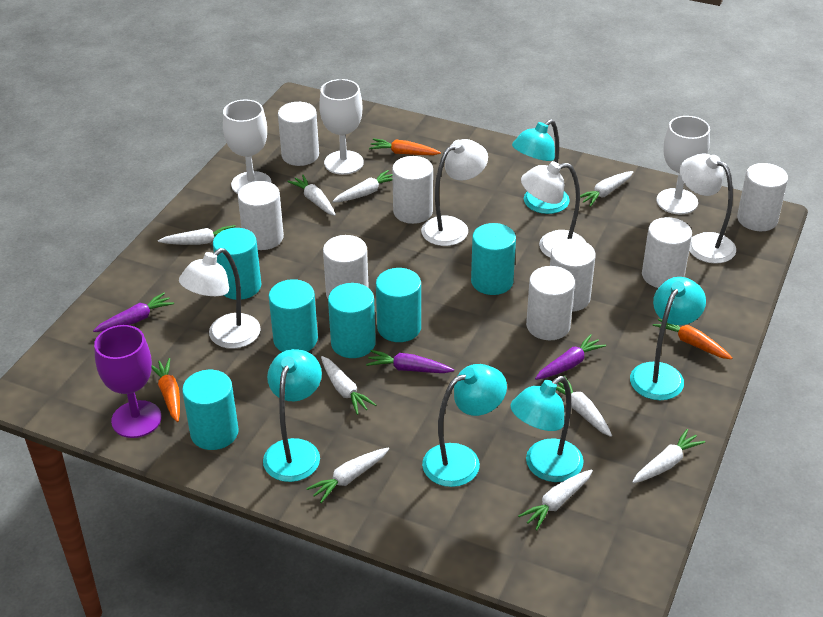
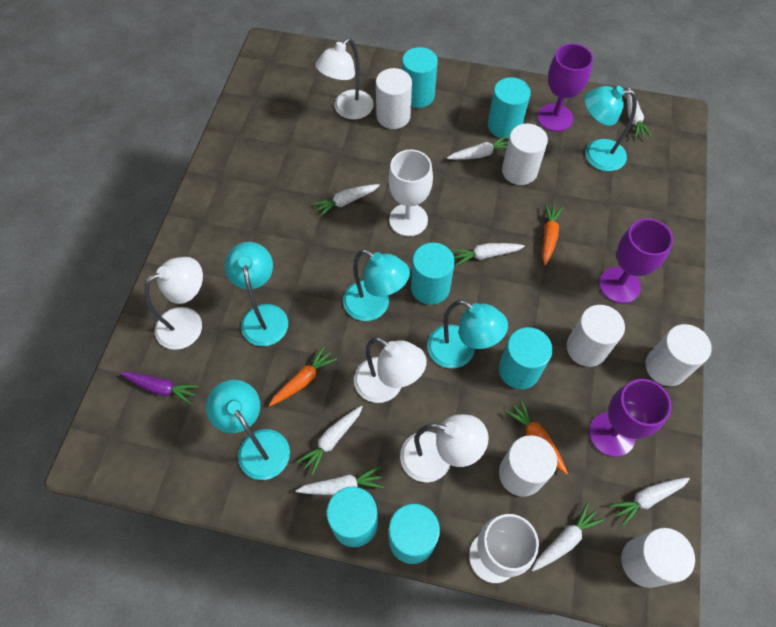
purple carrot: 3 -> 1
purple goblet: 1 -> 3
white carrot: 9 -> 8
white cylinder: 8 -> 6
white goblet: 3 -> 2

